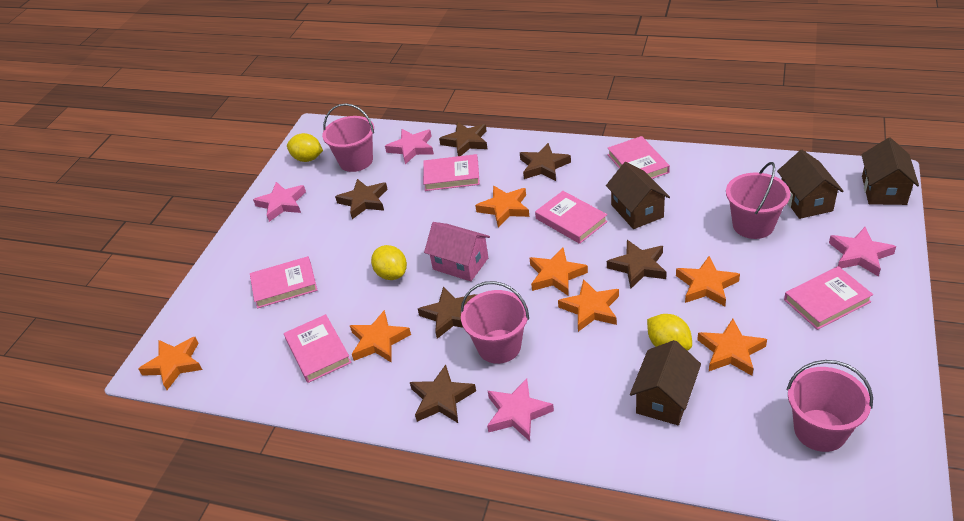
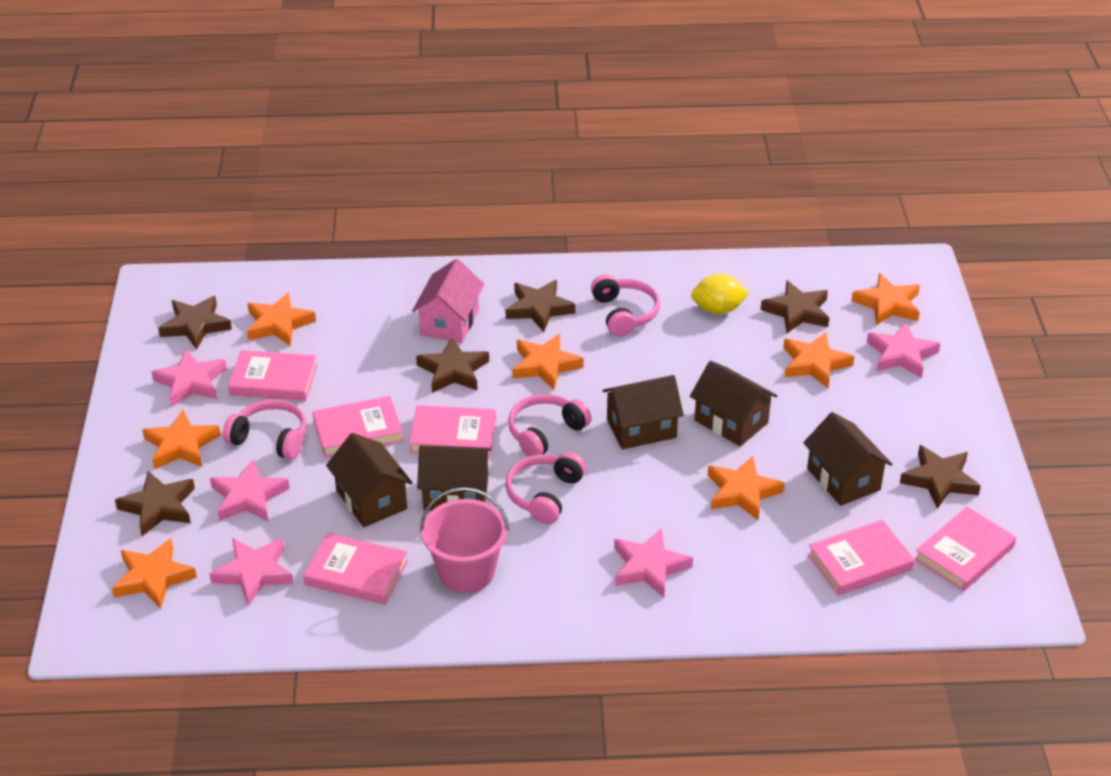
brown house: 4 -> 5
pink bucket: 4 -> 1
pink headphones: 0 -> 4
pink star: 4 -> 5
yellow lemon: 3 -> 1

